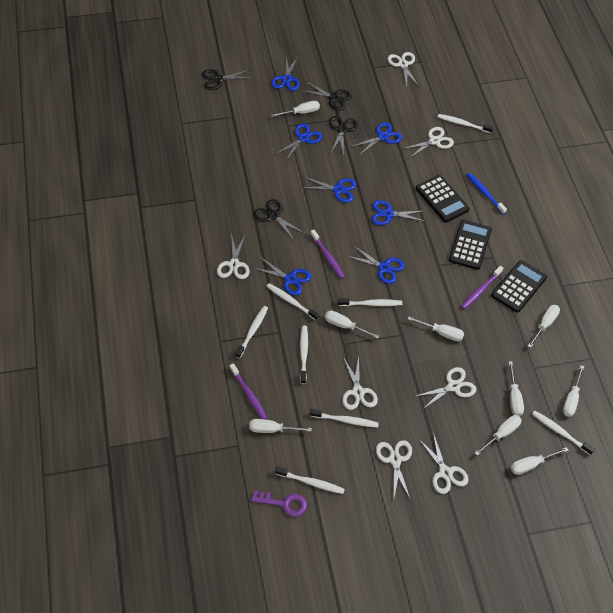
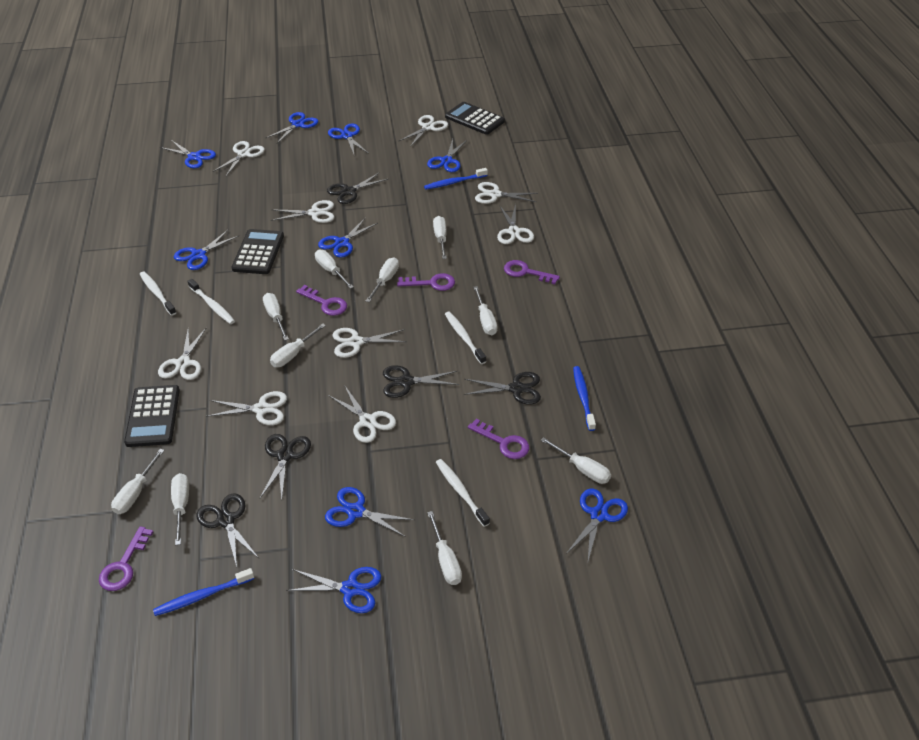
black scissors: 4 -> 5
blue scissors: 7 -> 9
blue toothbrush: 1 -> 3
purple key: 1 -> 5
purple toothbrush: 3 -> 0
white scissors: 7 -> 9
white screwdriver: 9 -> 10
white toothbrush: 8 -> 4

